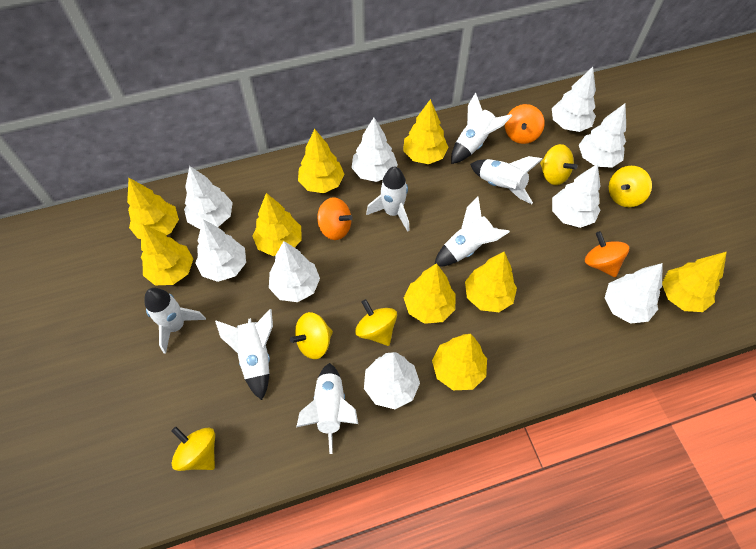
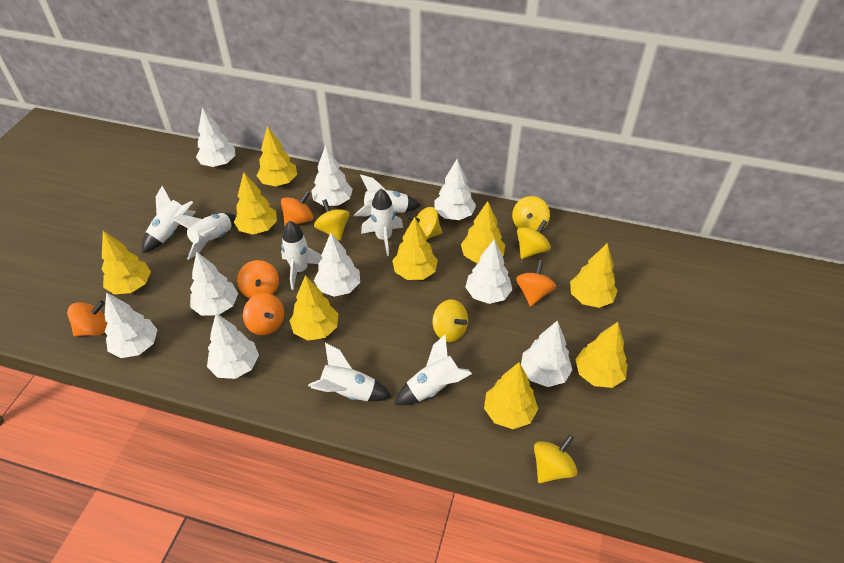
orange spinning top: 3 -> 5
yellow spinning top: 5 -> 6

